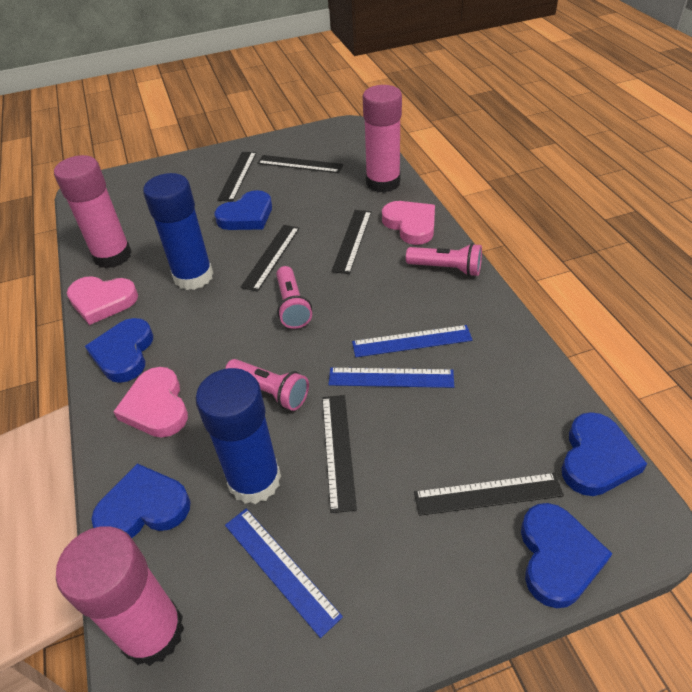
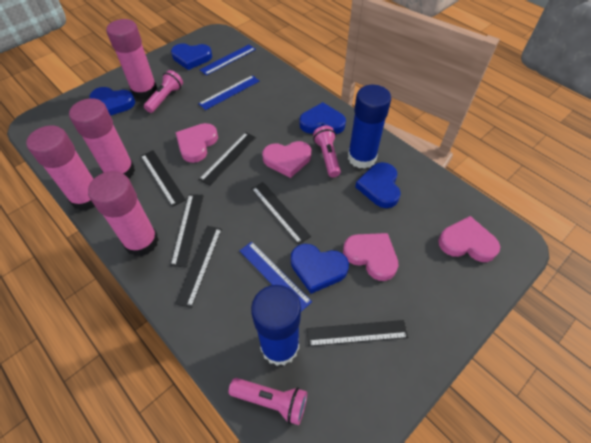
pink glue stick: 3 -> 4
pink heart: 3 -> 4

